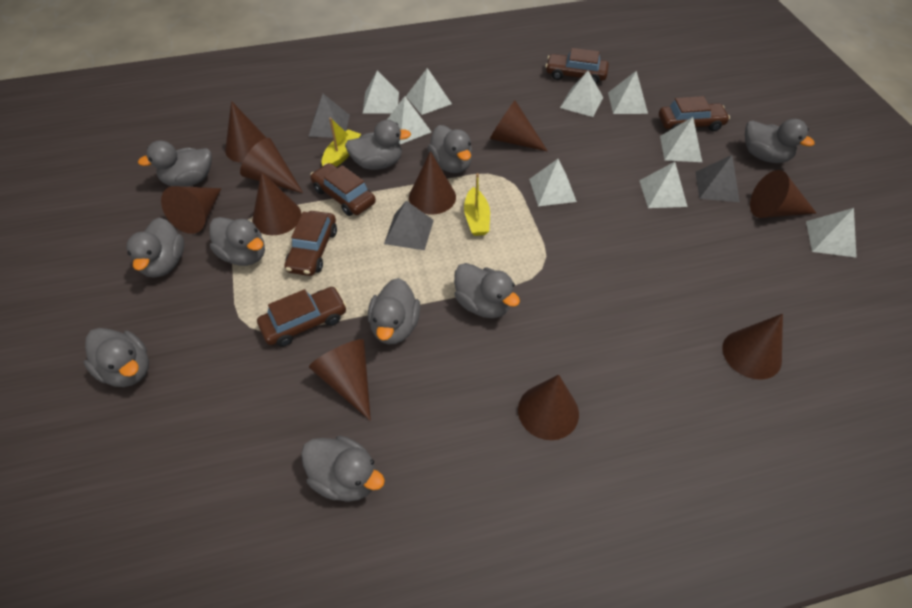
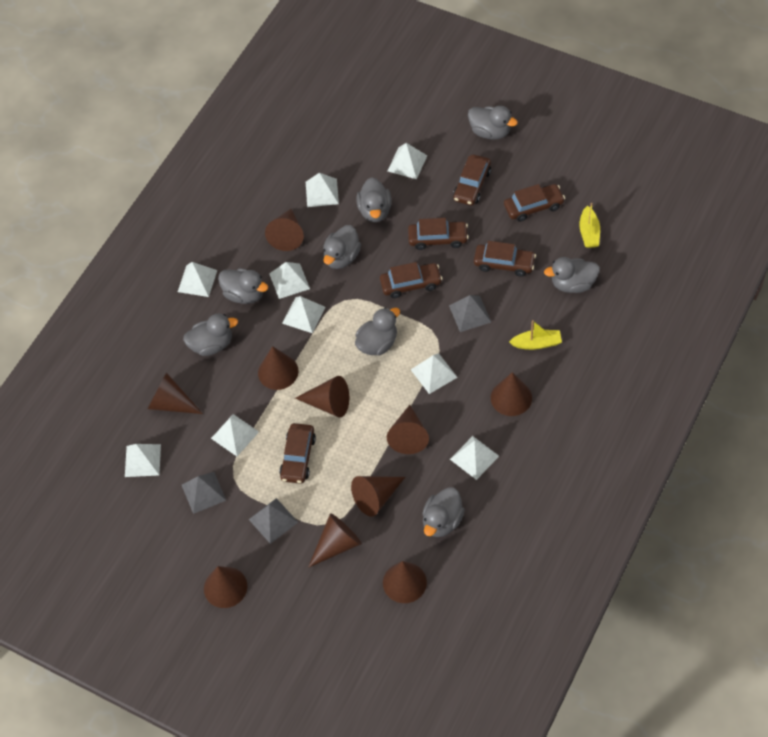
brown car: 5 -> 6
grey duck: 10 -> 8

